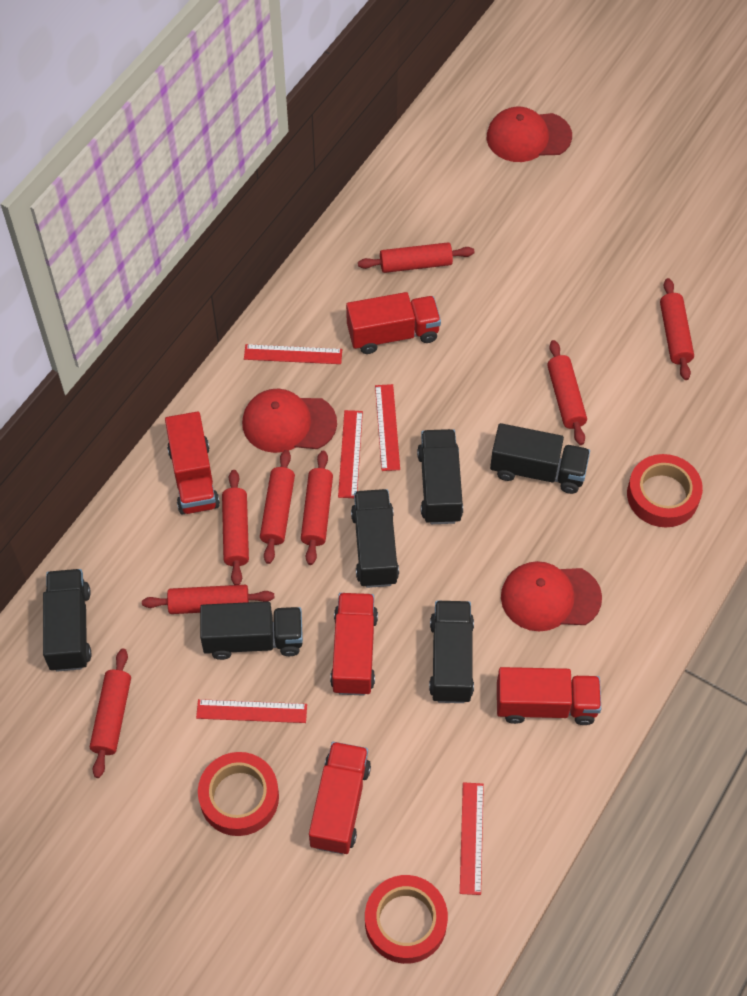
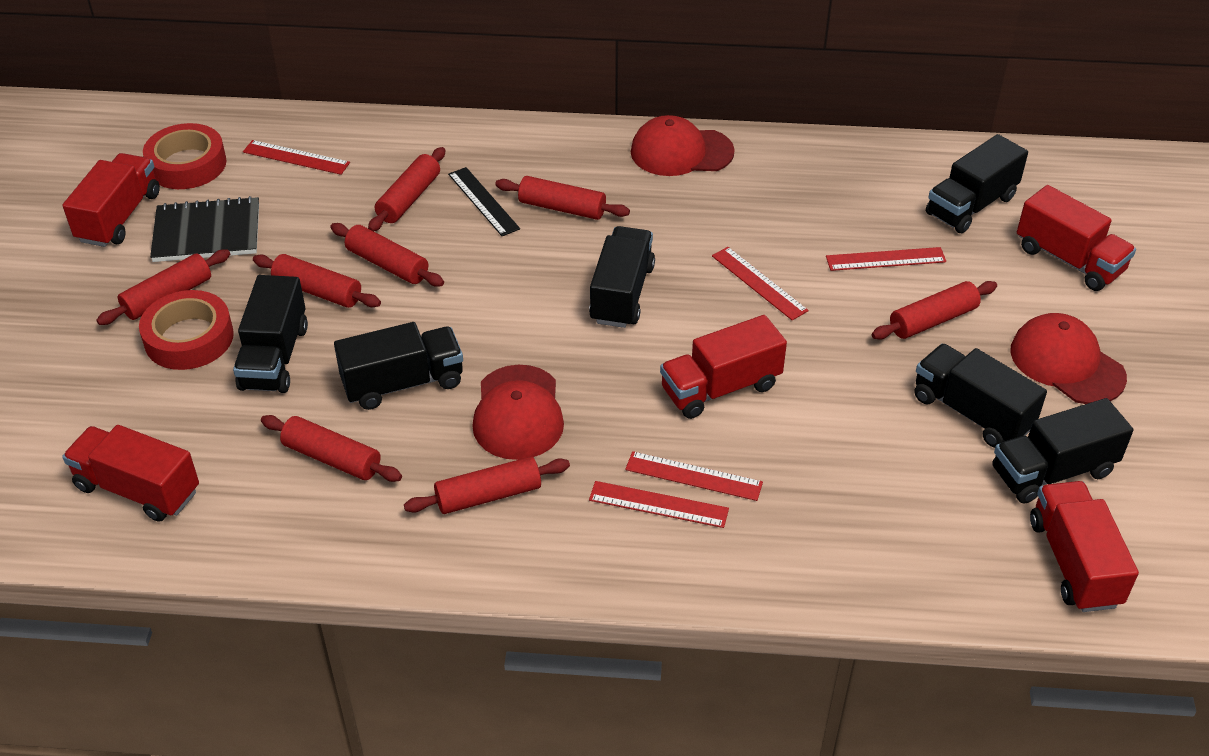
black notebook: 0 -> 1
black ruler: 0 -> 1
red tape: 3 -> 2

